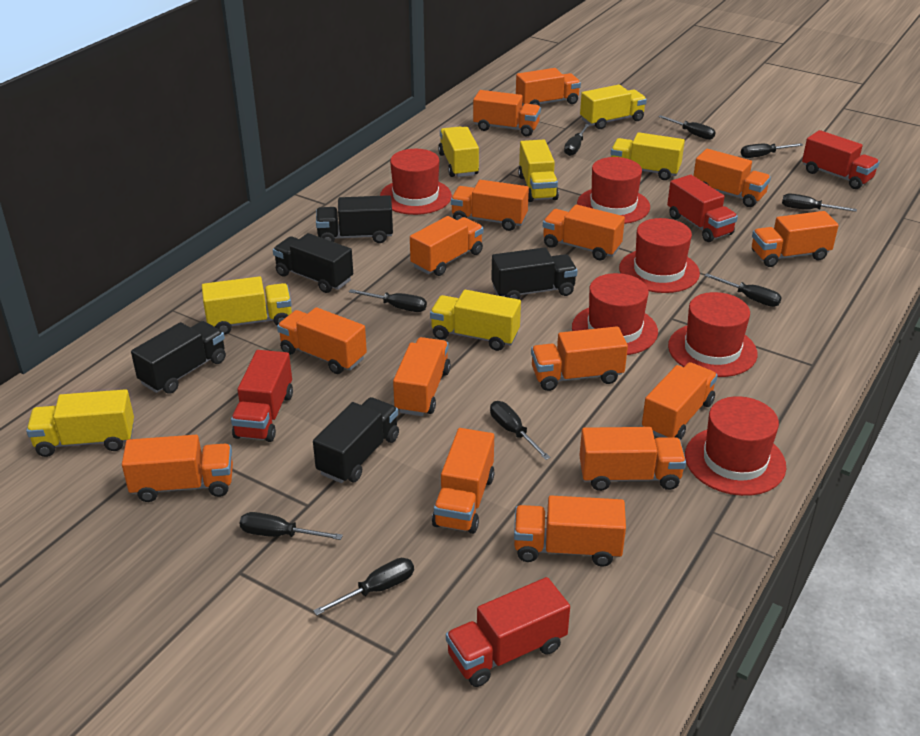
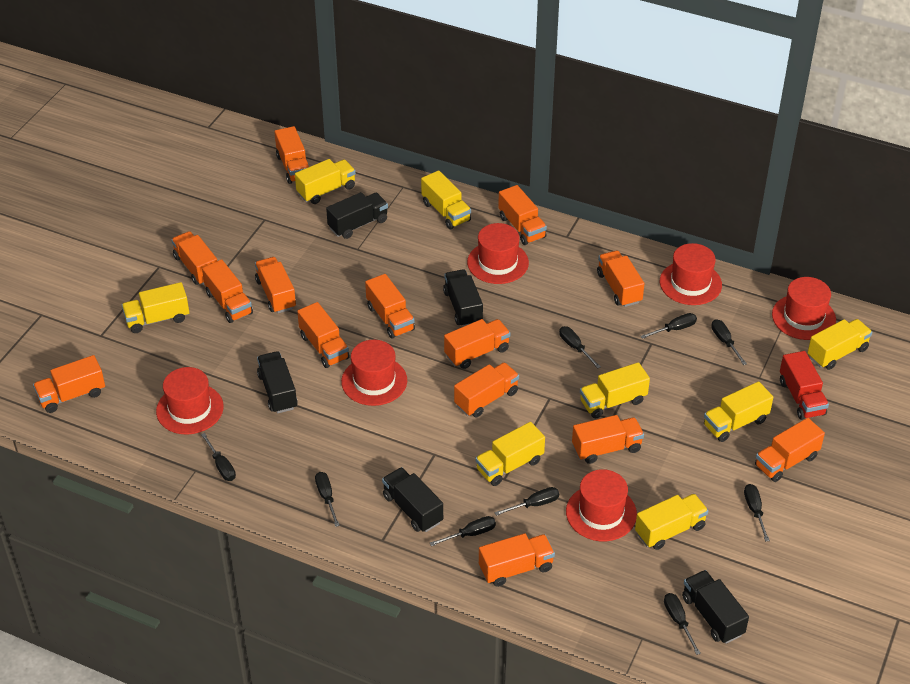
orange truck: 15 -> 14
red truck: 4 -> 1
yellow truck: 7 -> 8

